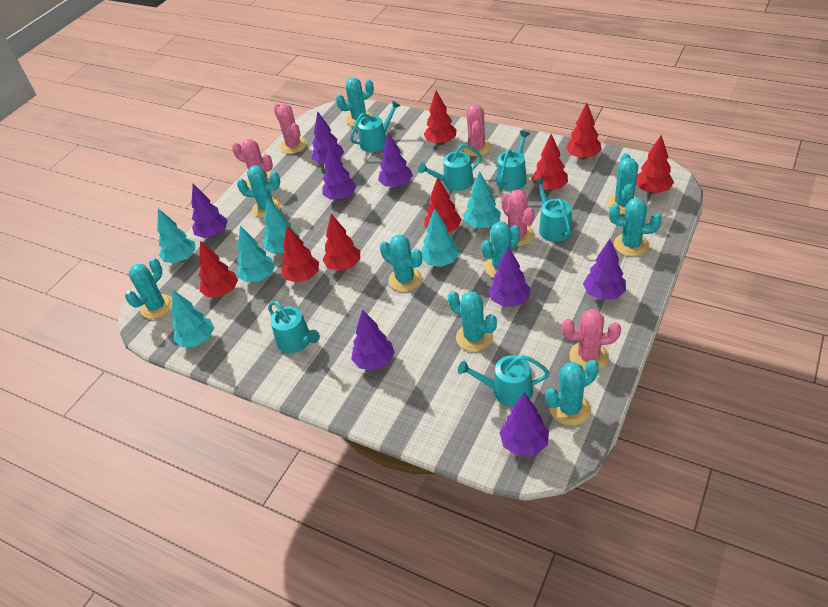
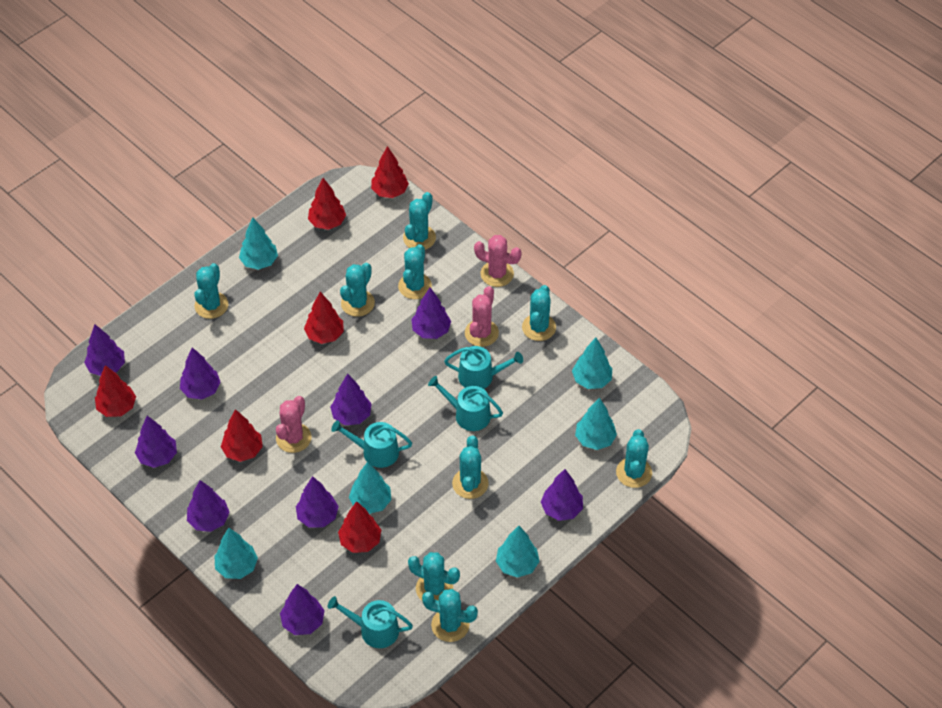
pink cactus: 5 -> 3
purple tree: 8 -> 9
red tree: 8 -> 6
turquoise watering can: 6 -> 4

